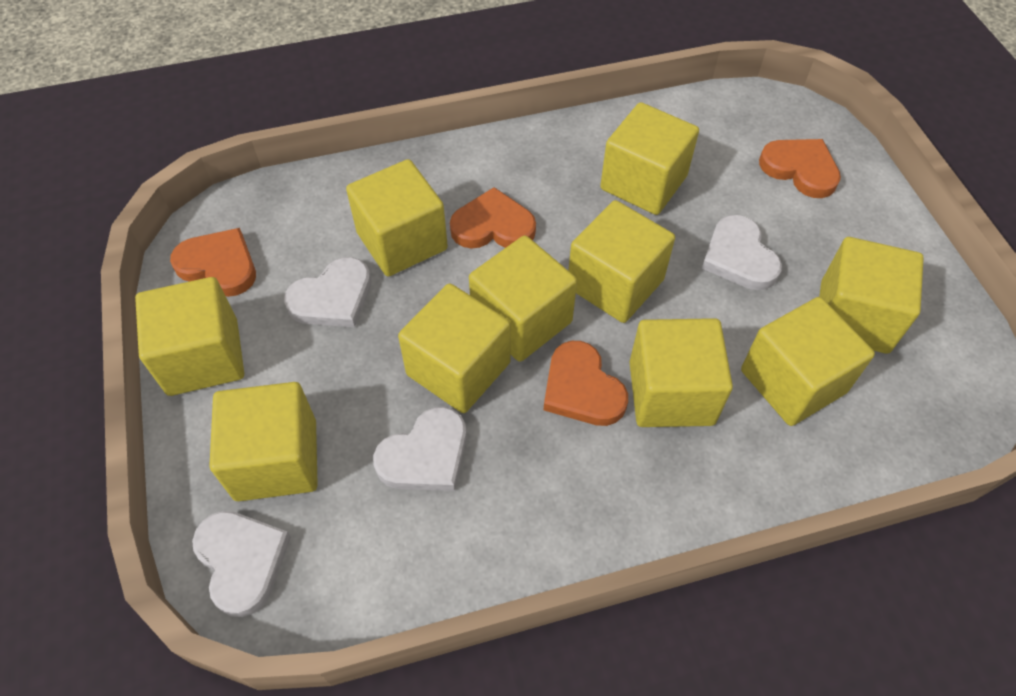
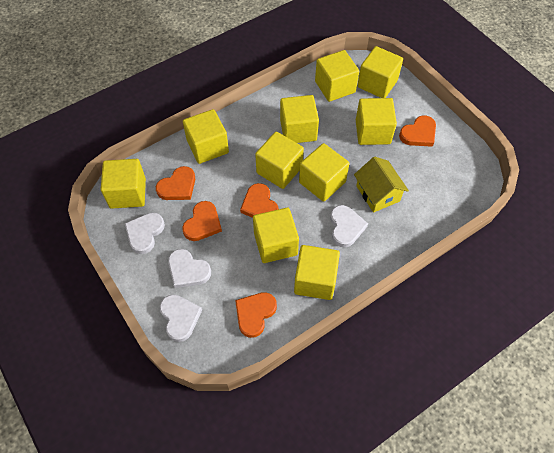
orange heart: 4 -> 5
yellow house: 0 -> 1

